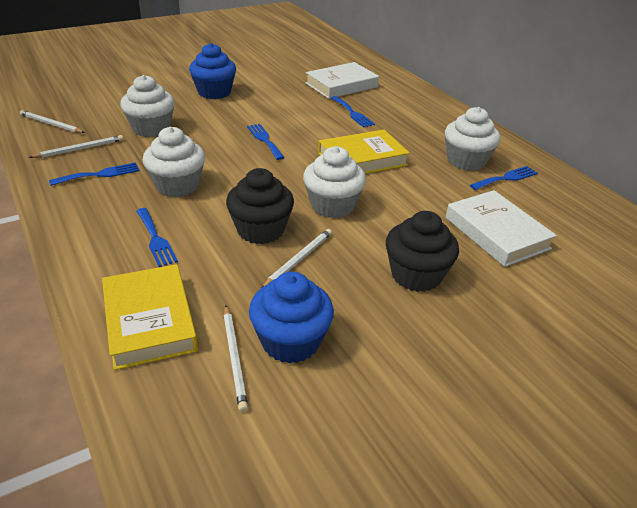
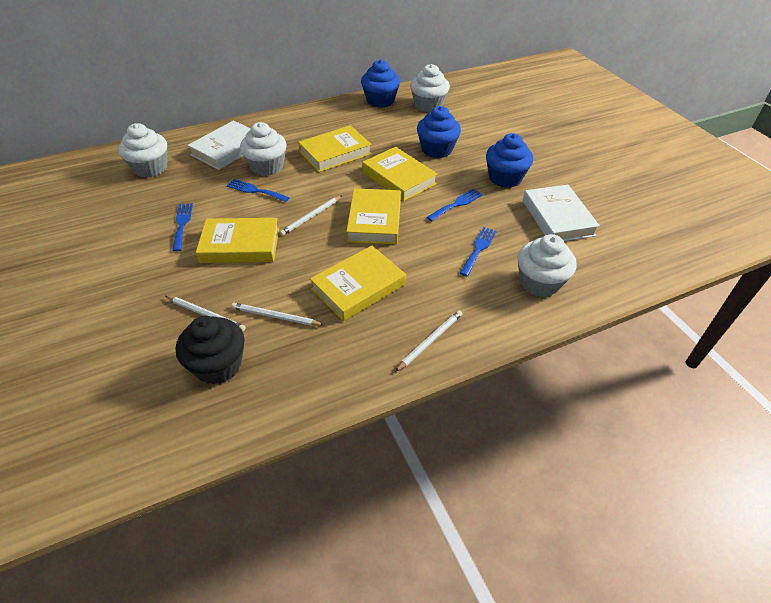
black cupcake: 2 -> 1
blue cupcake: 2 -> 3
blue fork: 5 -> 4
yellow book: 2 -> 5

